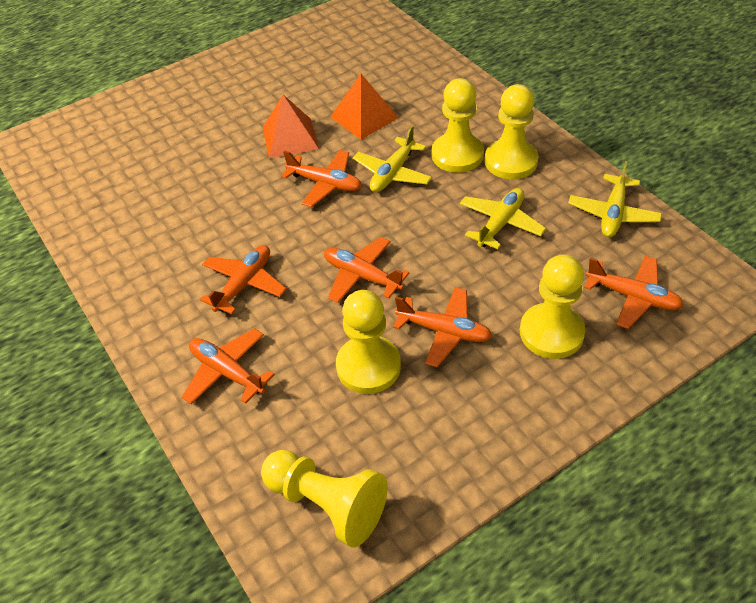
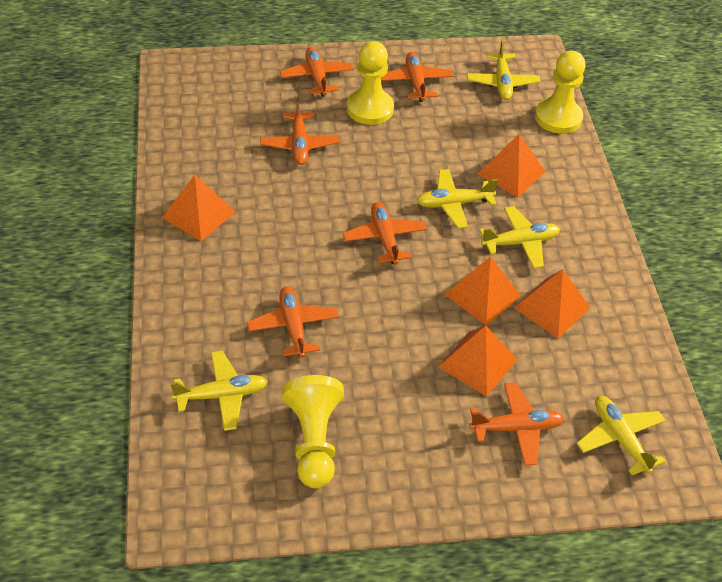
orange pyramid: 2 -> 5
yellow pawn: 5 -> 3
yellow plane: 3 -> 5

